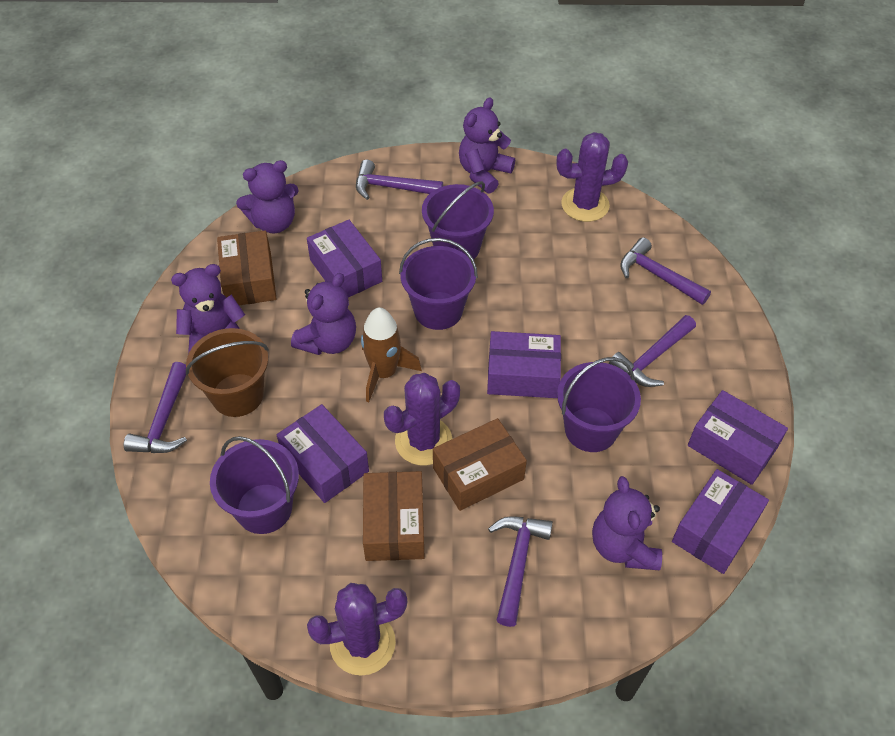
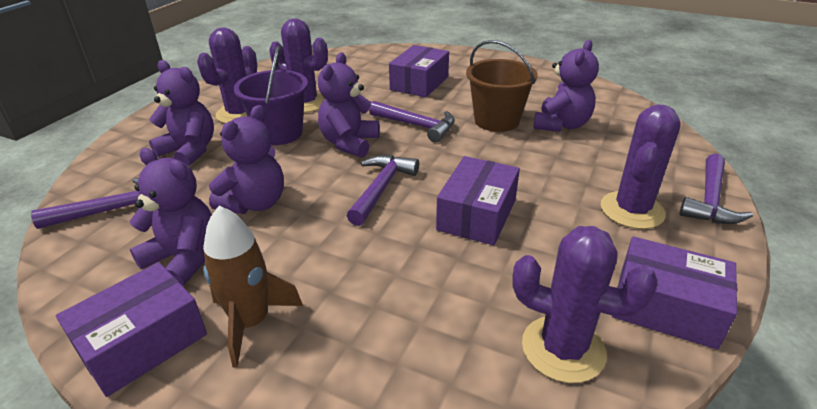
brown box: 3 -> 0
purple box: 5 -> 4
purple bucket: 4 -> 1
purple cactus: 3 -> 4
purple hammer: 5 -> 4

